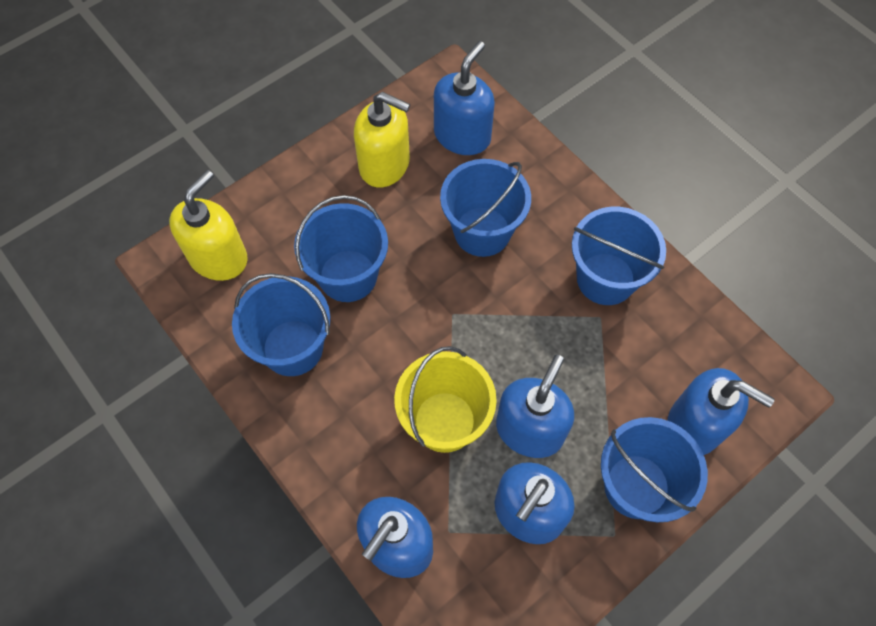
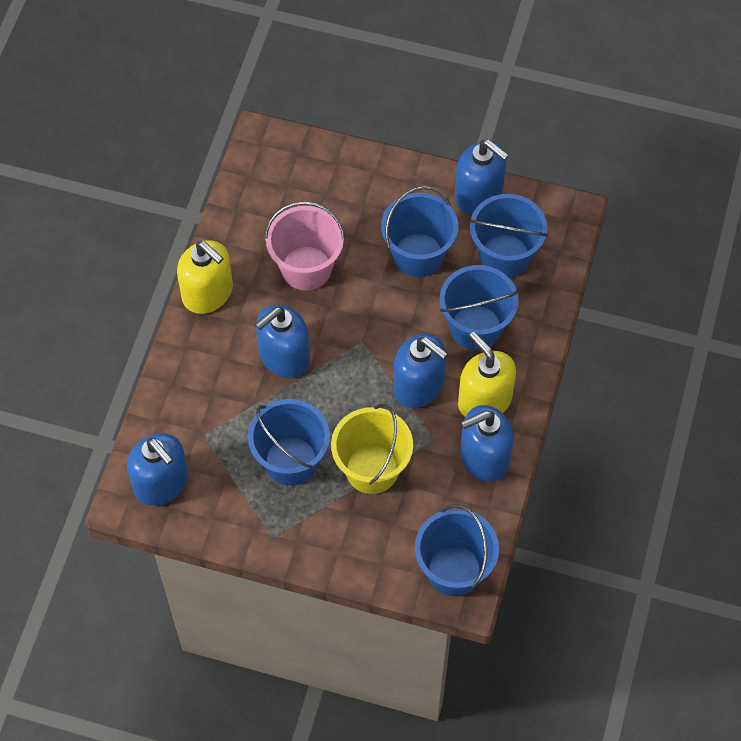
pink bucket: 0 -> 1

